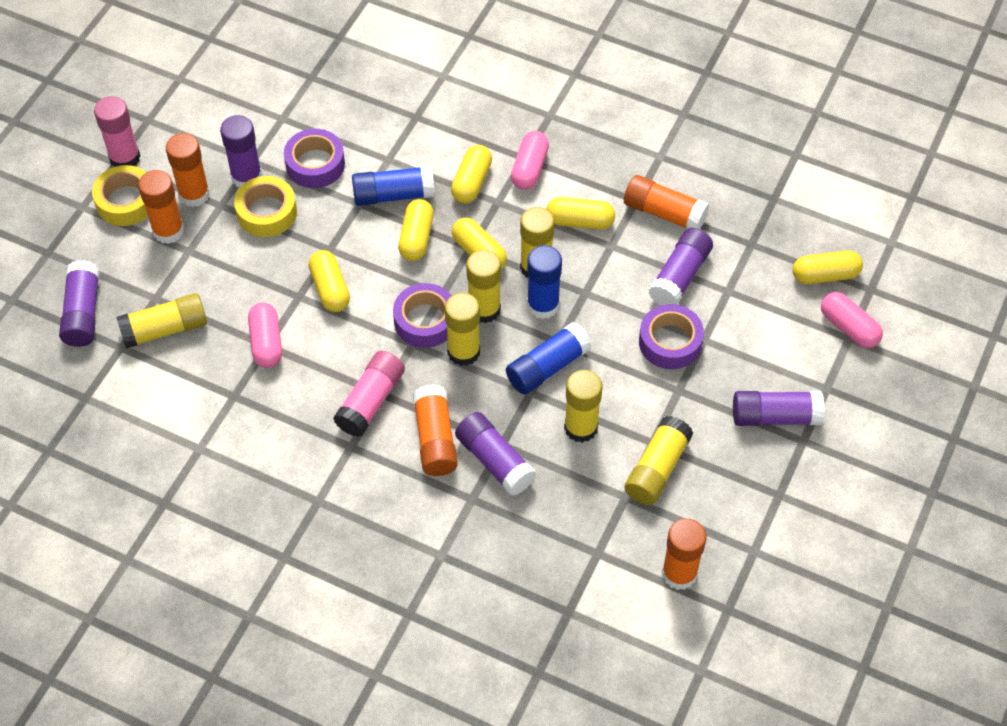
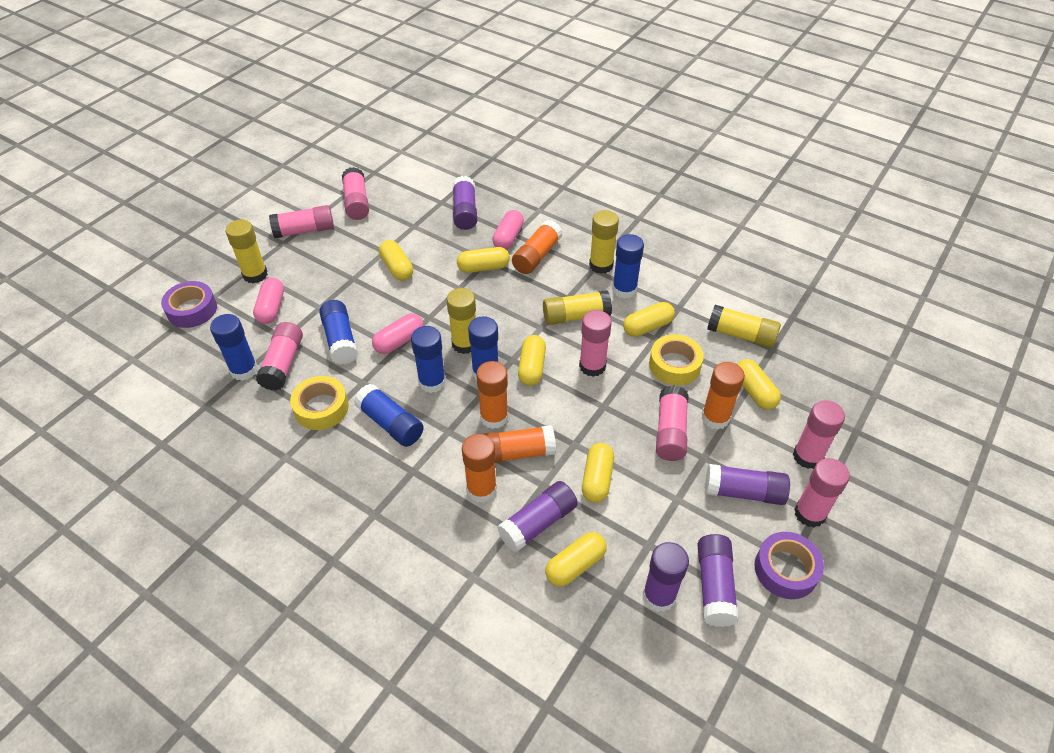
blue glue stick: 3 -> 6
pink glue stick: 2 -> 7
purple tape: 3 -> 2
yellow capsule: 6 -> 7
yellow glue stick: 6 -> 5

